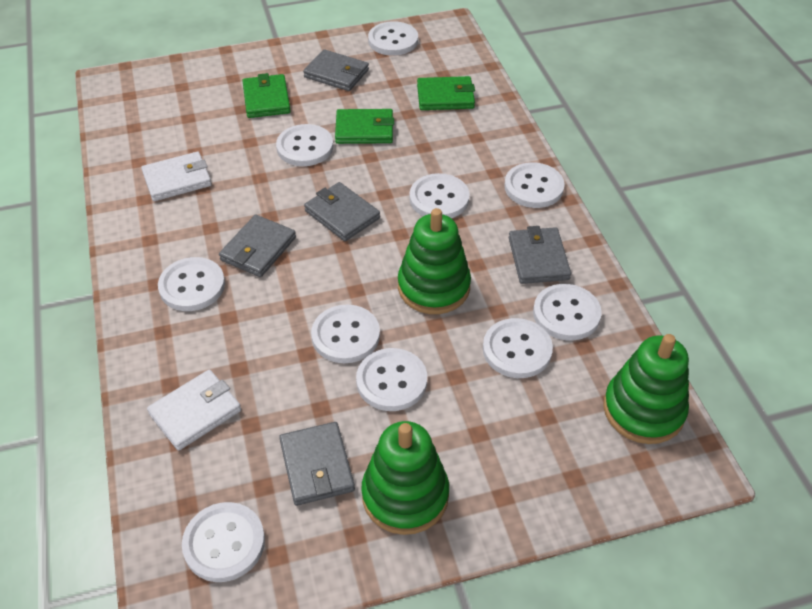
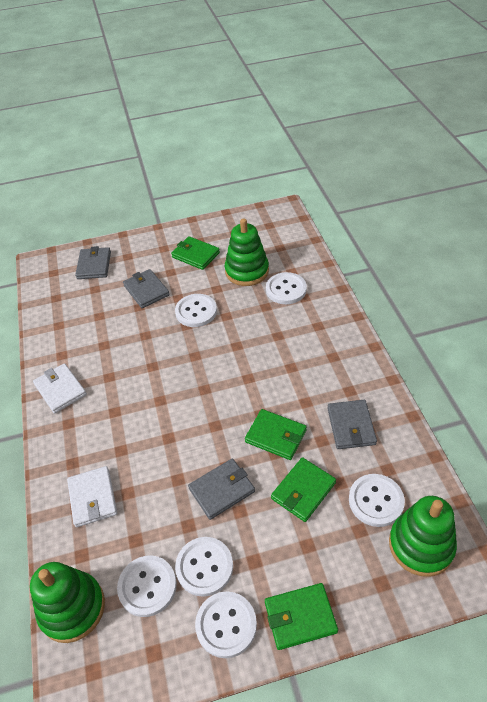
green wallet: 3 -> 4
grey wallet: 5 -> 4
white button: 10 -> 6

